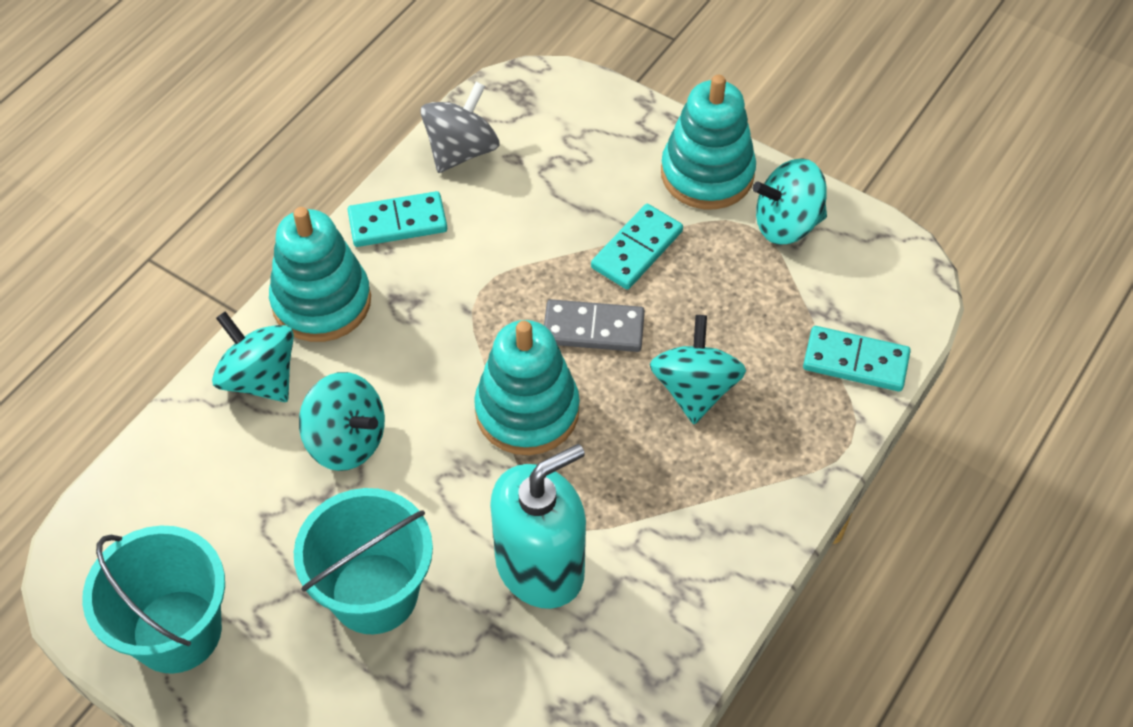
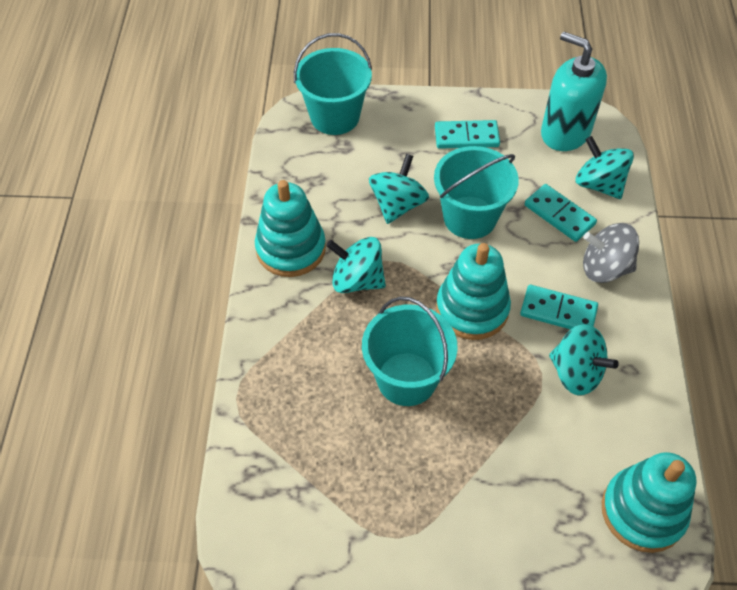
grey domino: 1 -> 0
turquoise bucket: 2 -> 3

